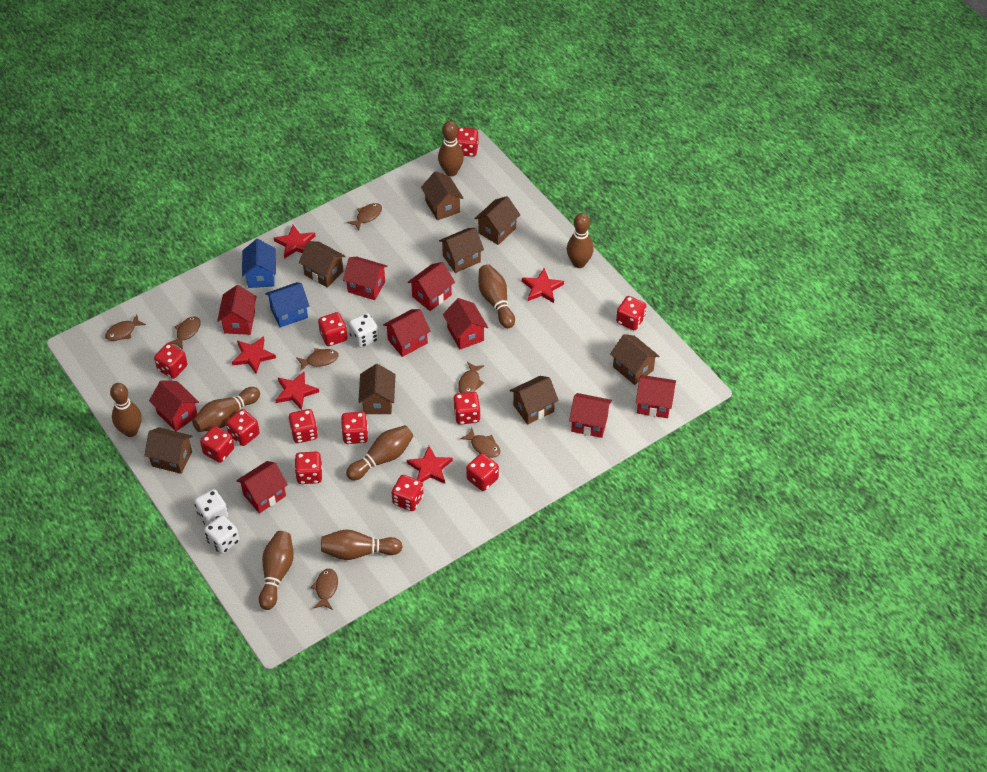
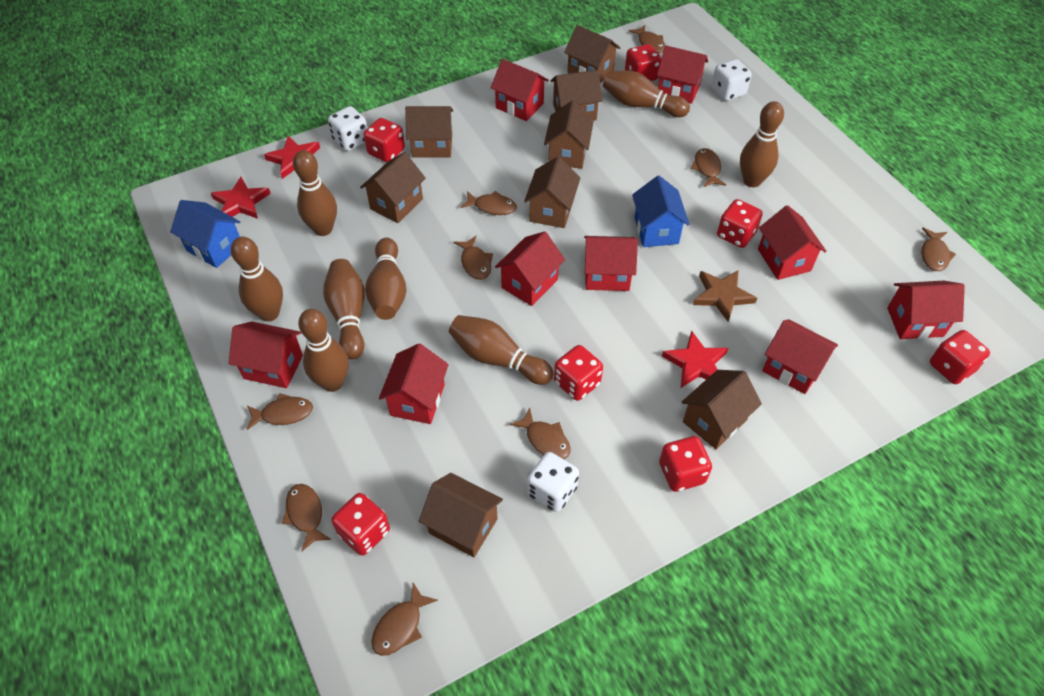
brown fish: 7 -> 9
brown star: 0 -> 1
red dice: 12 -> 7
red star: 5 -> 3

